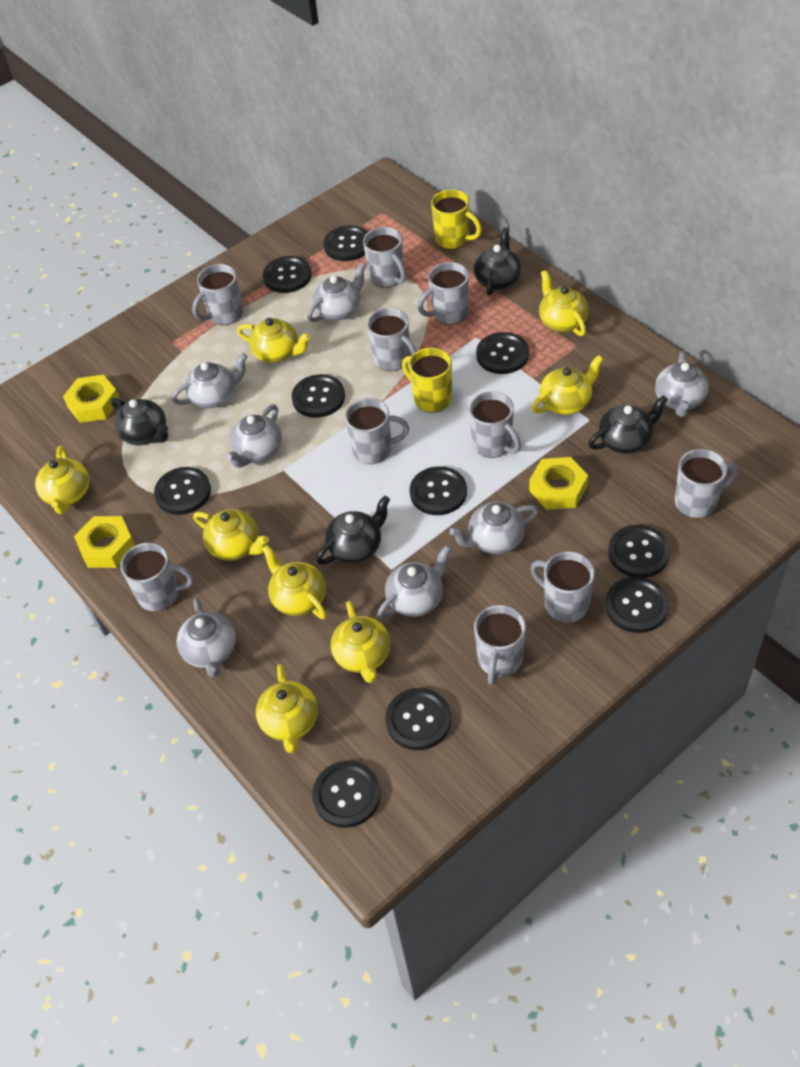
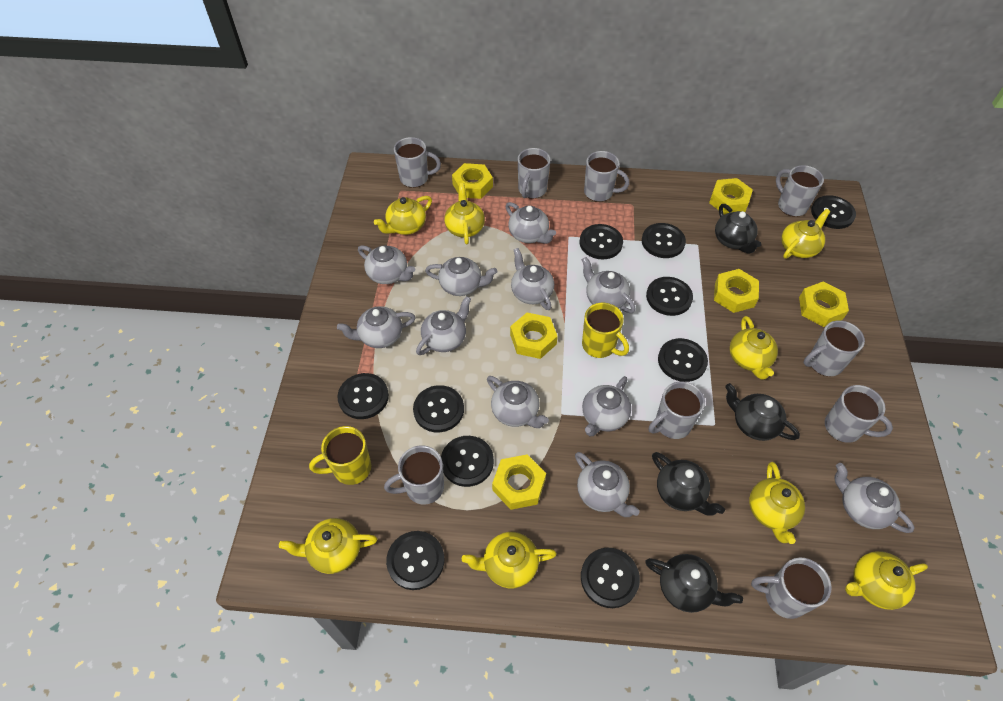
grey mug: 10 -> 9
grey teapot: 7 -> 11
yellow nut: 3 -> 6

